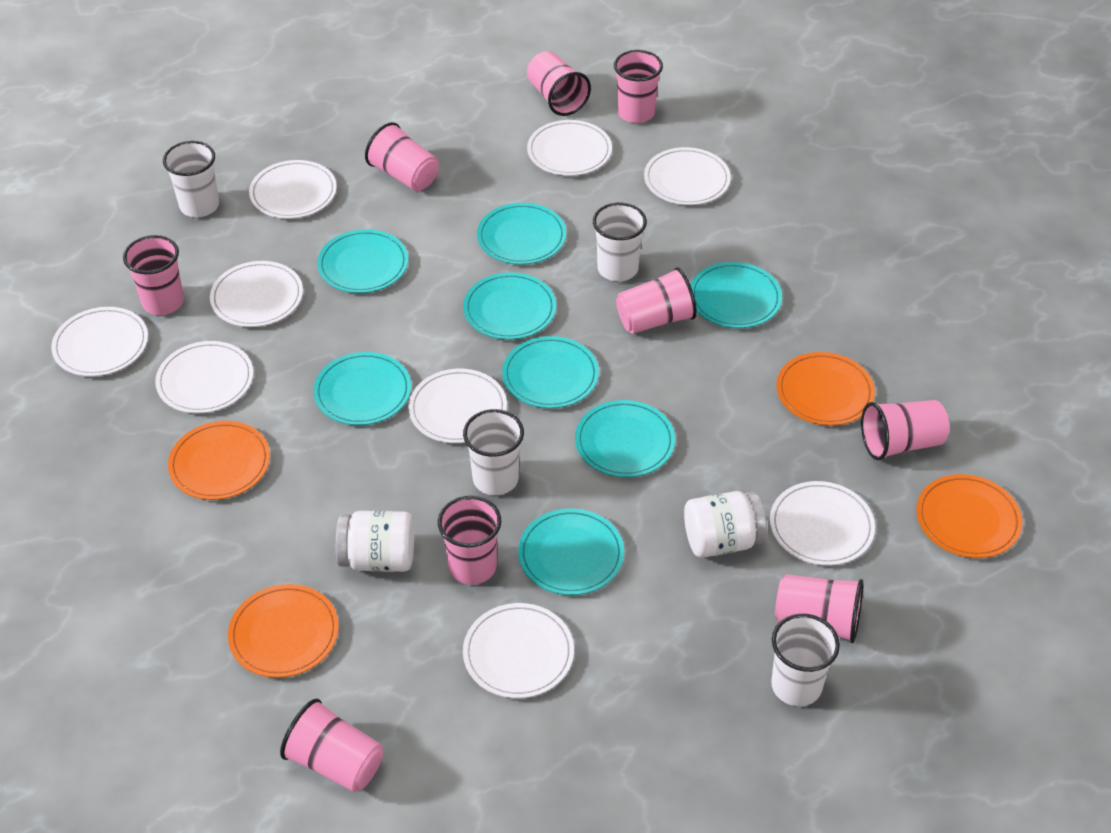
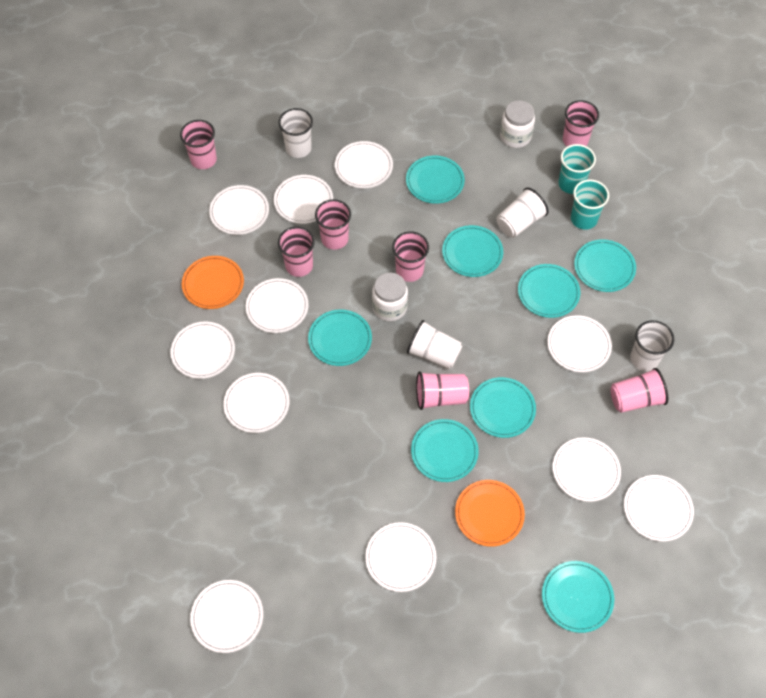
orange plate: 4 -> 2
pink cup: 9 -> 7
turquoise cup: 0 -> 2
white plate: 9 -> 11

